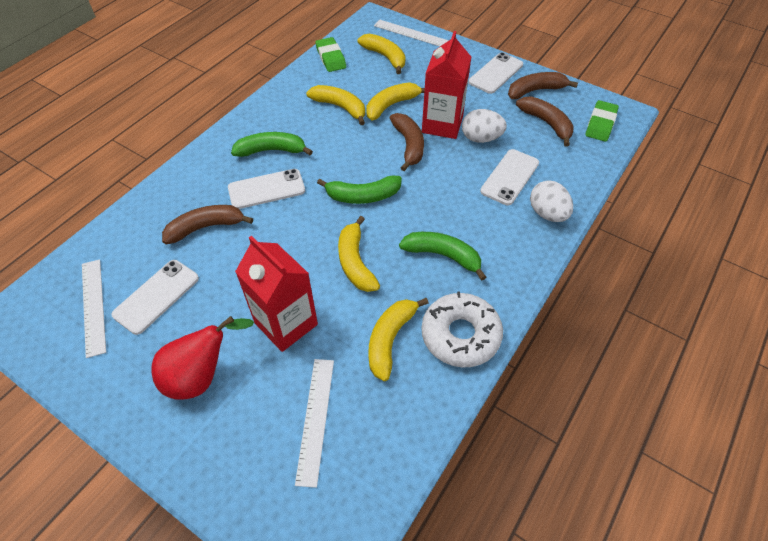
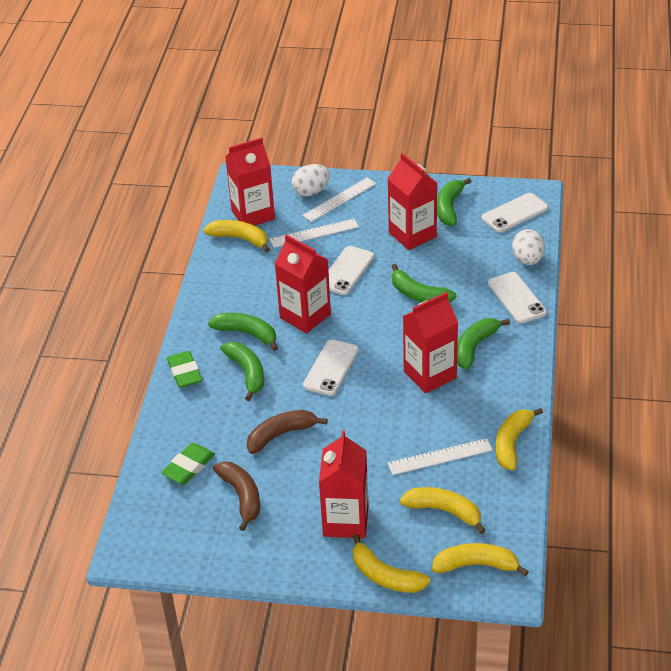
brown banana: 4 -> 2
green banana: 3 -> 5
red carton: 2 -> 5
red pear: 1 -> 0
white donut: 1 -> 0

